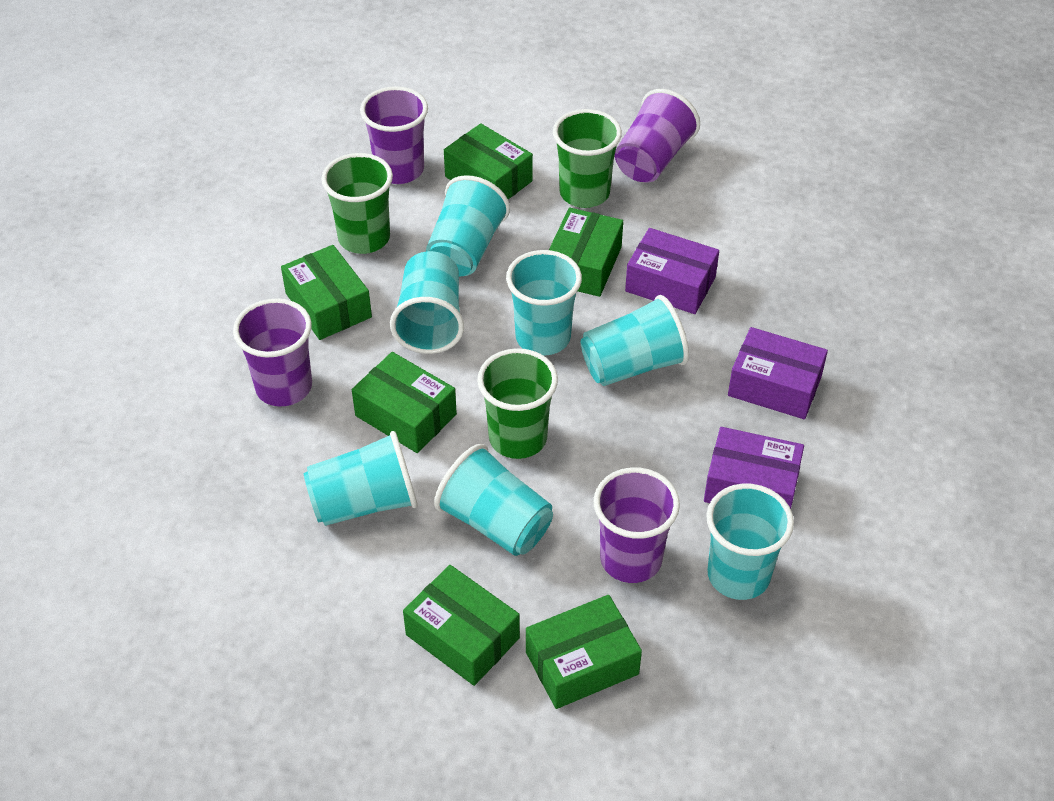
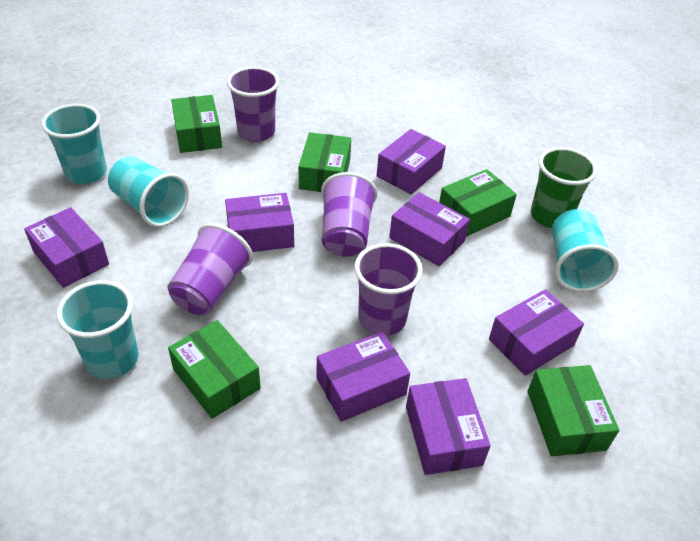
green box: 6 -> 5
green cup: 3 -> 1
purple box: 3 -> 7
turquoise cup: 7 -> 4

